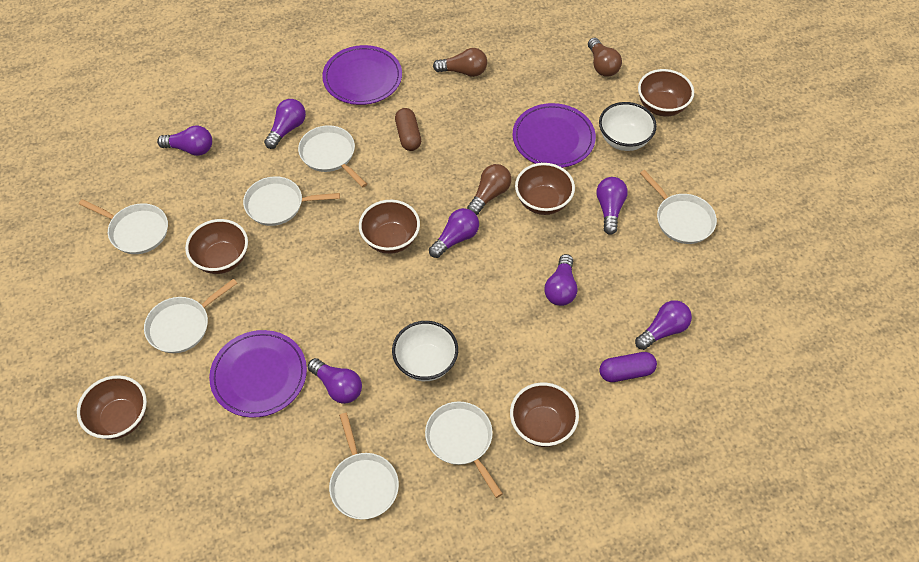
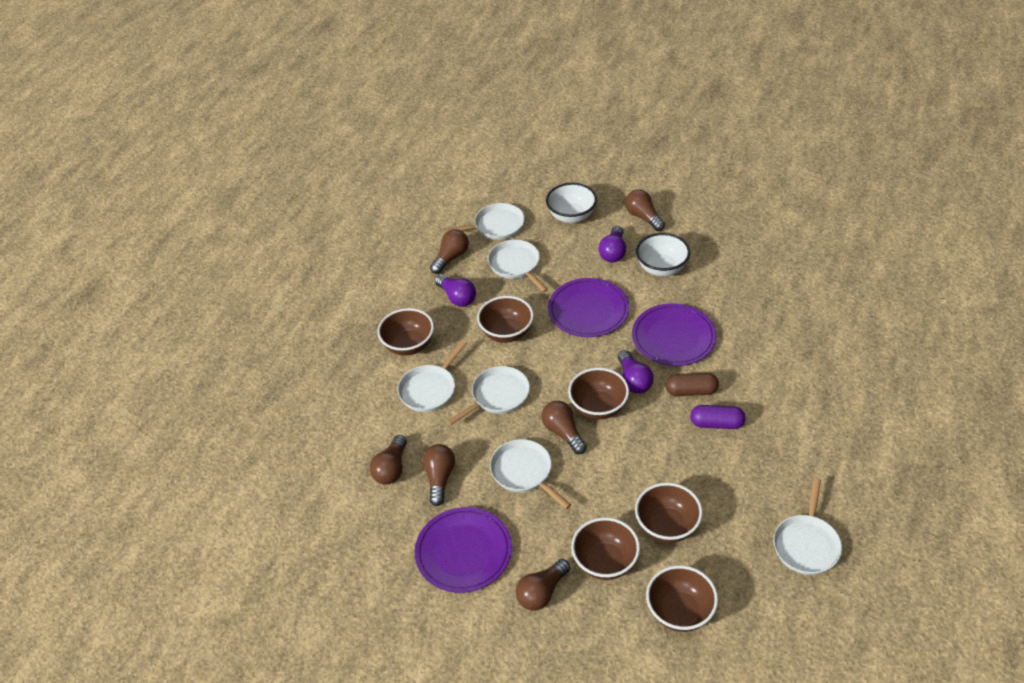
brown light bulb: 3 -> 6
purple light bulb: 7 -> 3
white pan: 7 -> 6

